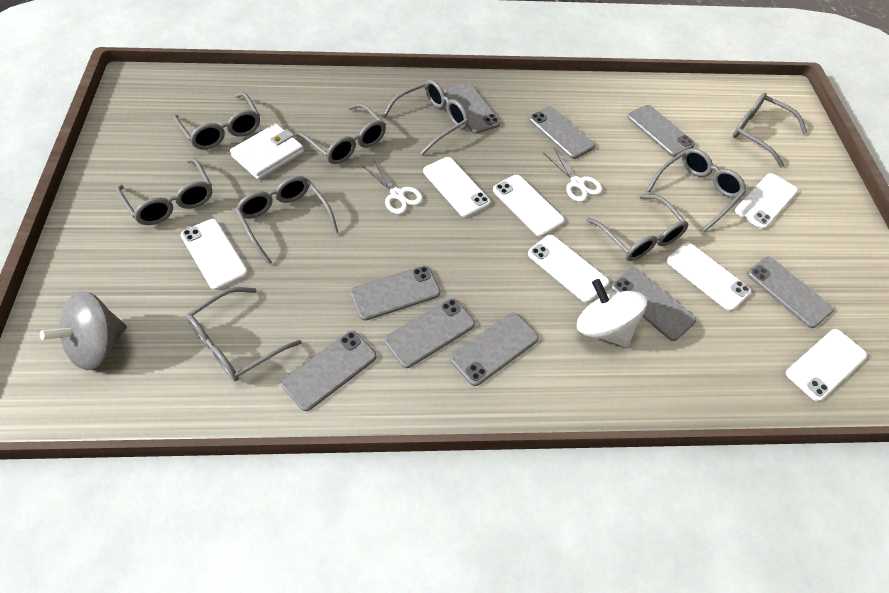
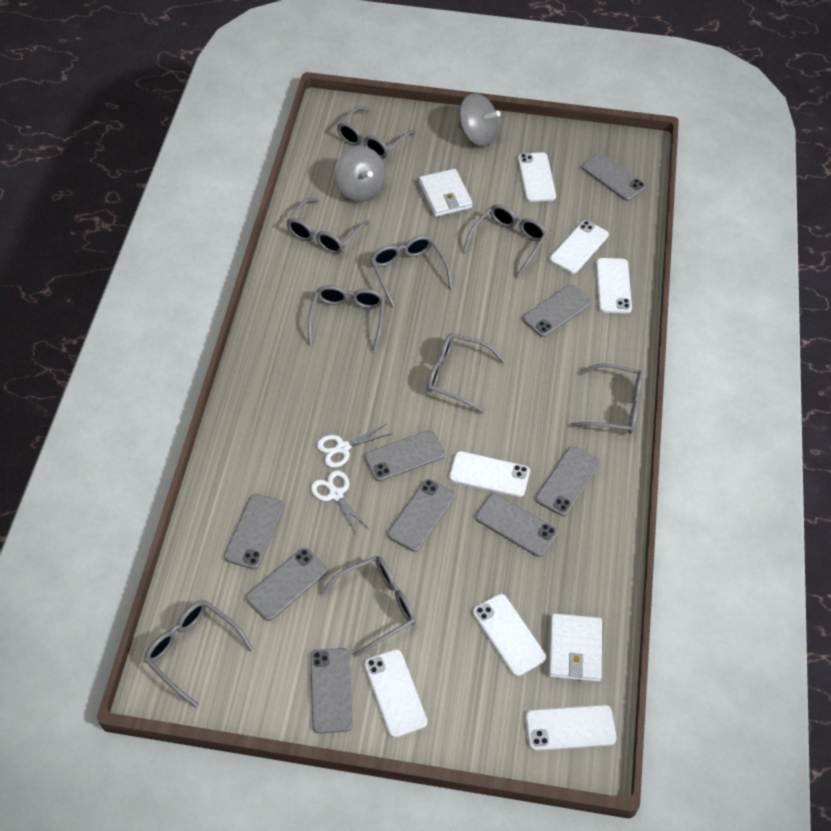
grey spinning top: 1 -> 2
white spinning top: 1 -> 0
white wallet: 1 -> 2

